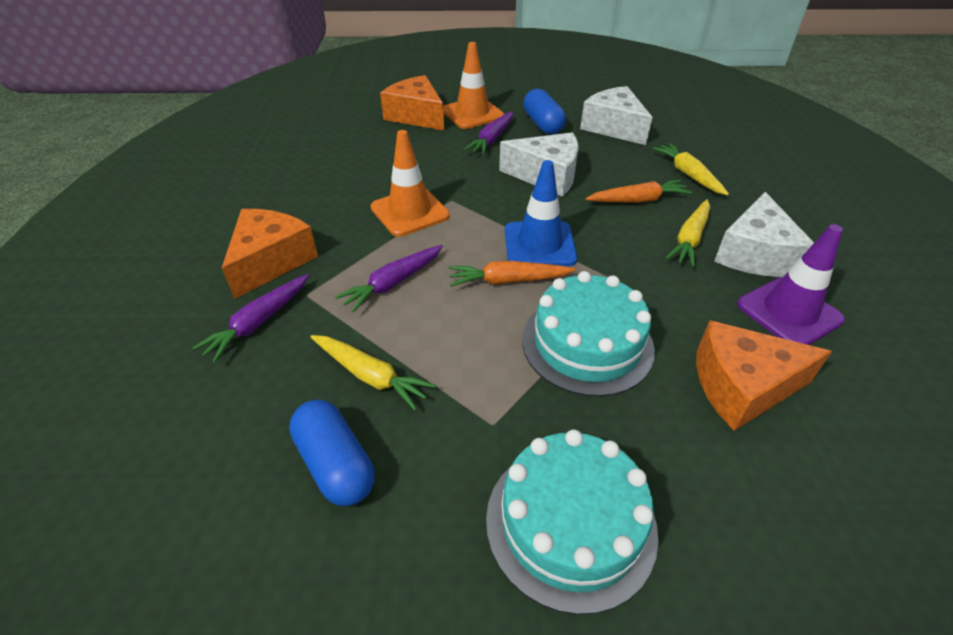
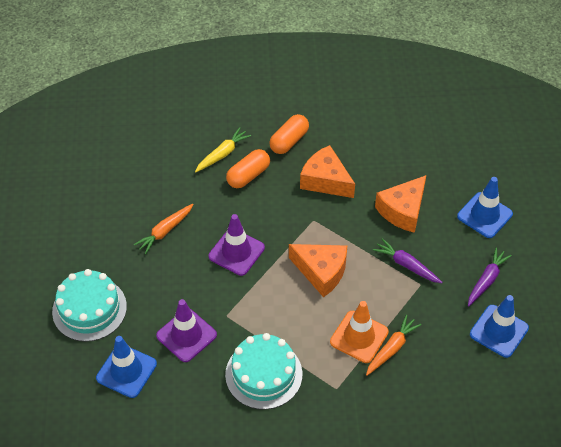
blue capsule: 2 -> 0
blue traffic cone: 1 -> 3
orange capsule: 0 -> 2
orange traffic cone: 2 -> 1
purple carrot: 3 -> 2
purple traffic cone: 1 -> 2
white cheese: 3 -> 0
yellow carrot: 3 -> 1

